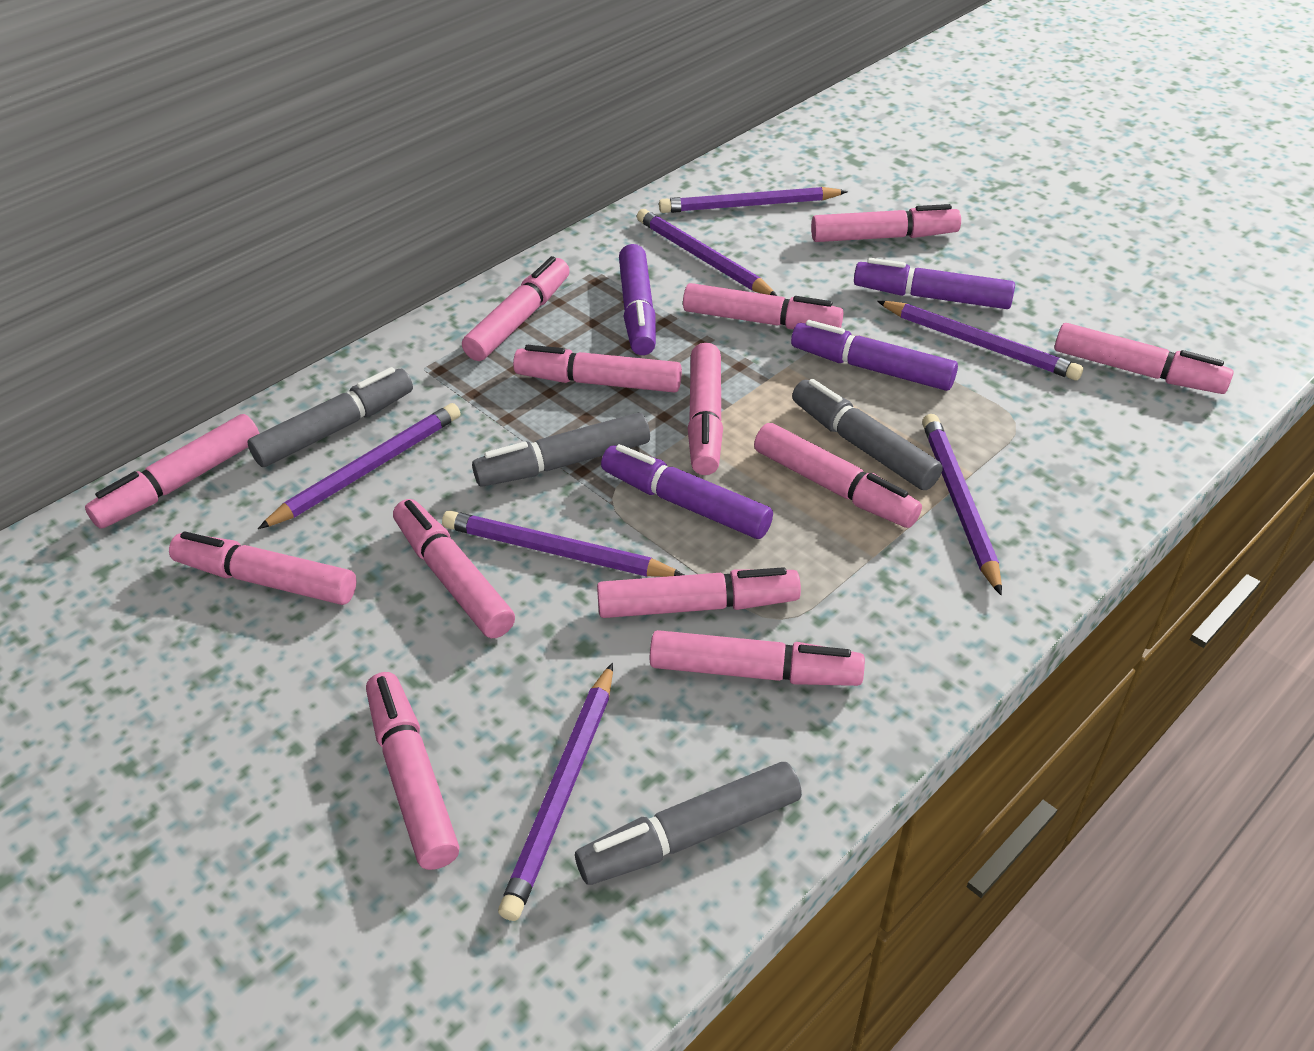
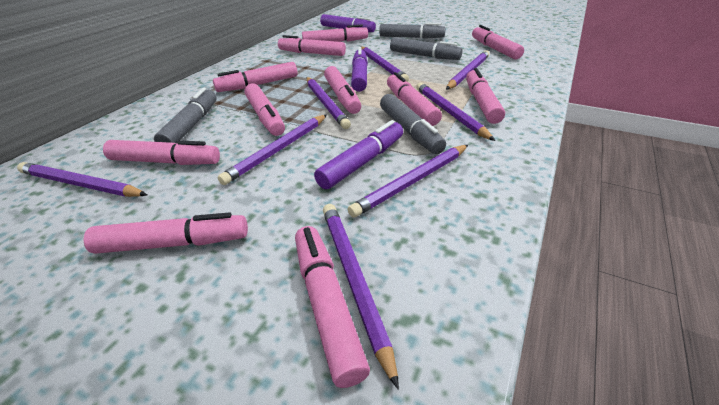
pink marker: 13 -> 11
purple marker: 4 -> 3
purple pencil: 7 -> 8

